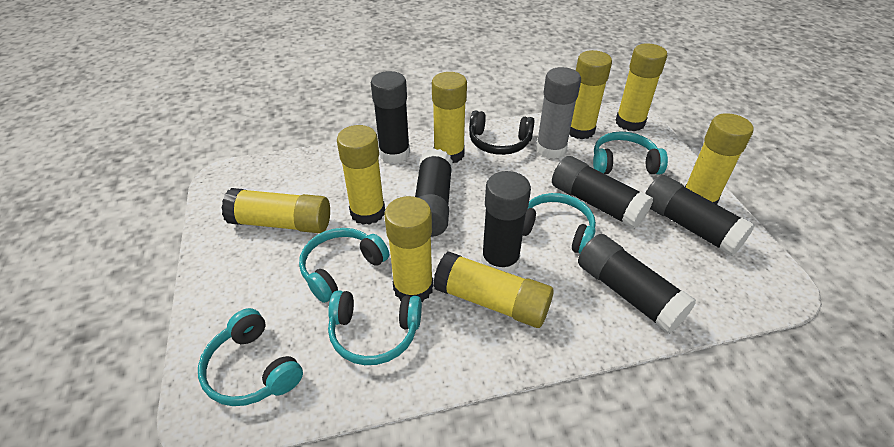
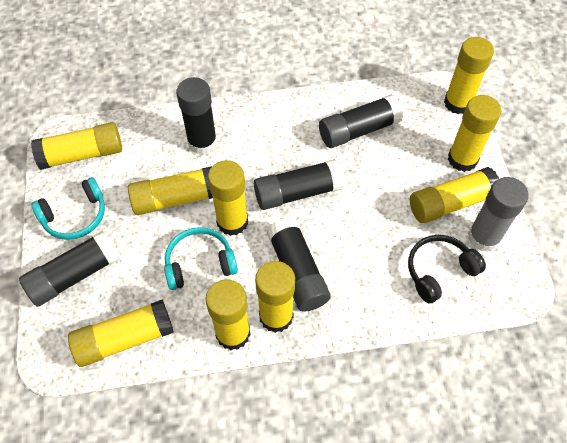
black glue stick: 6 -> 5
turquoise headphones: 5 -> 2
yellow glue stick: 8 -> 9

